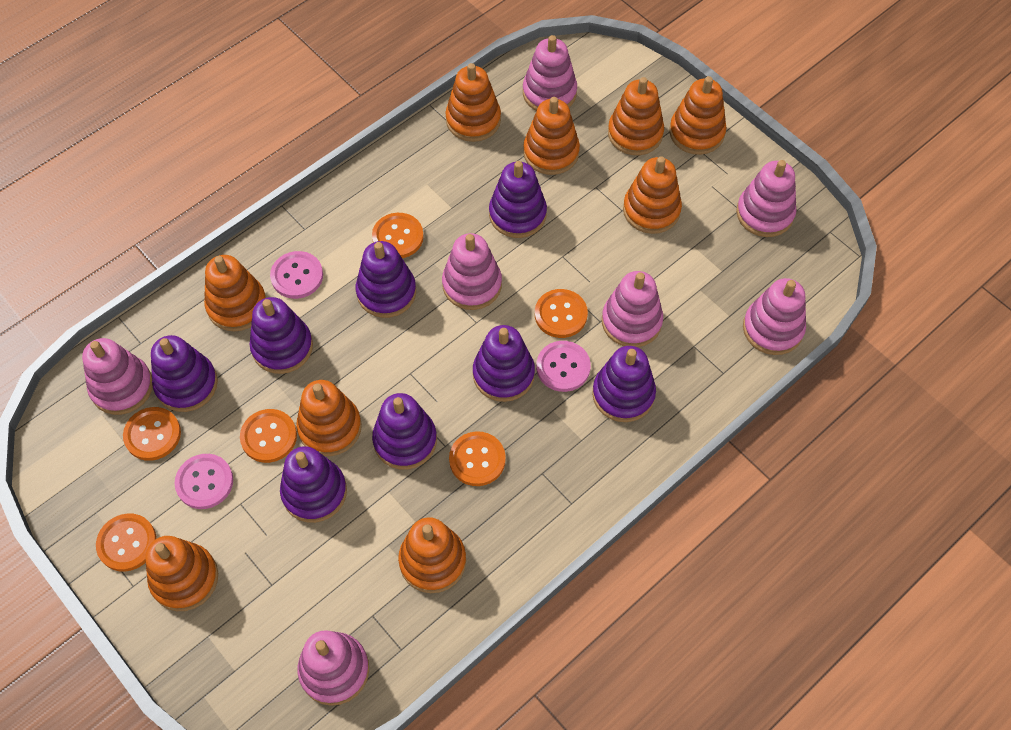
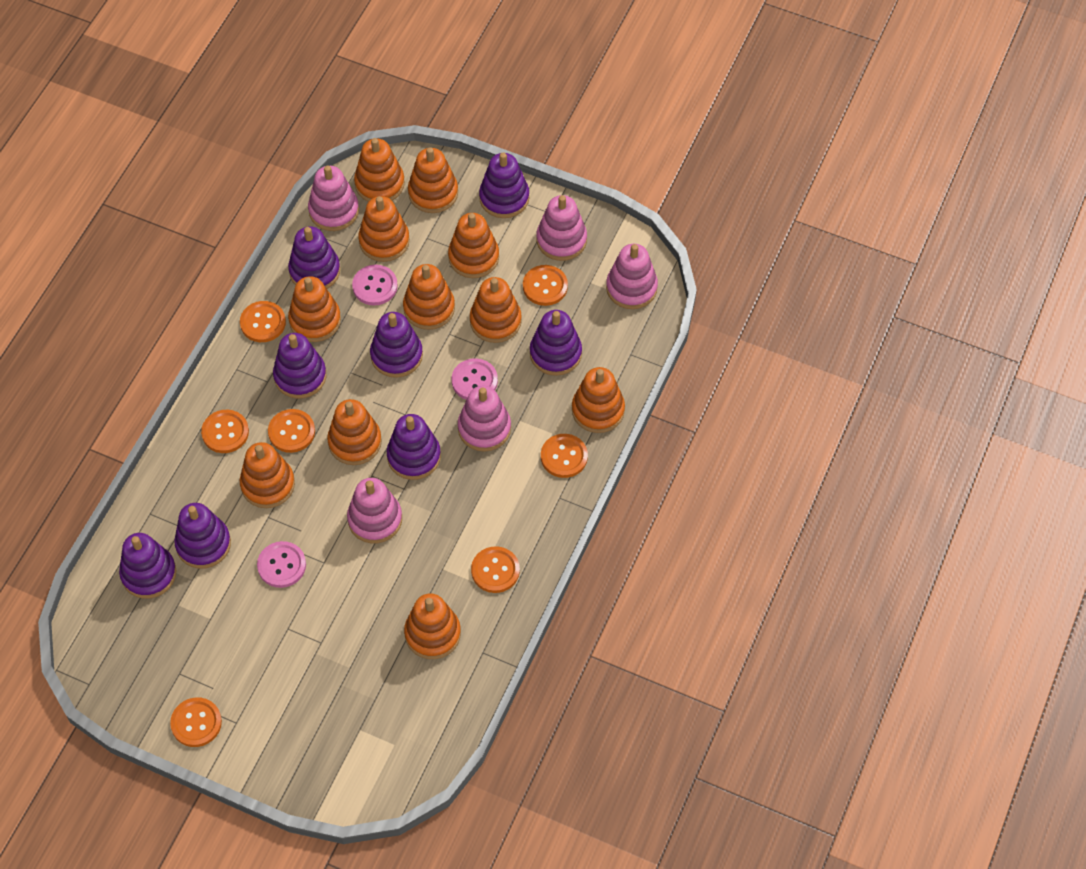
orange button: 6 -> 7
orange stacking toy: 9 -> 11
pink stacking toy: 7 -> 5

